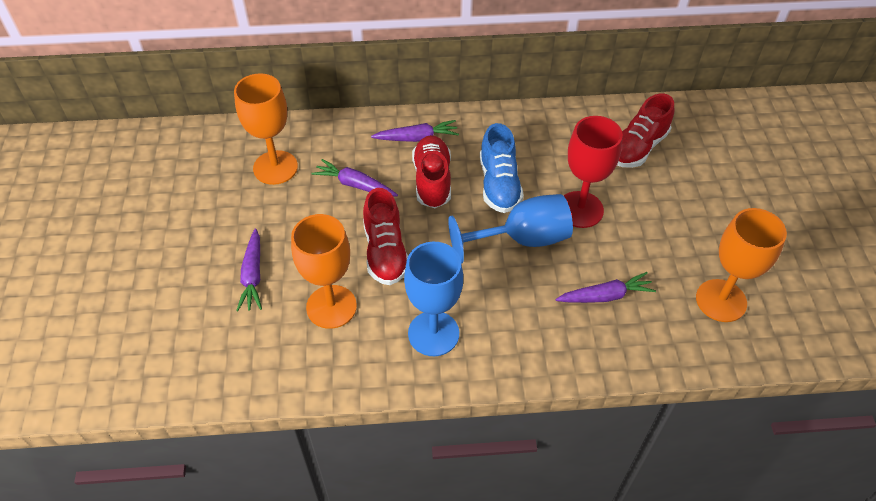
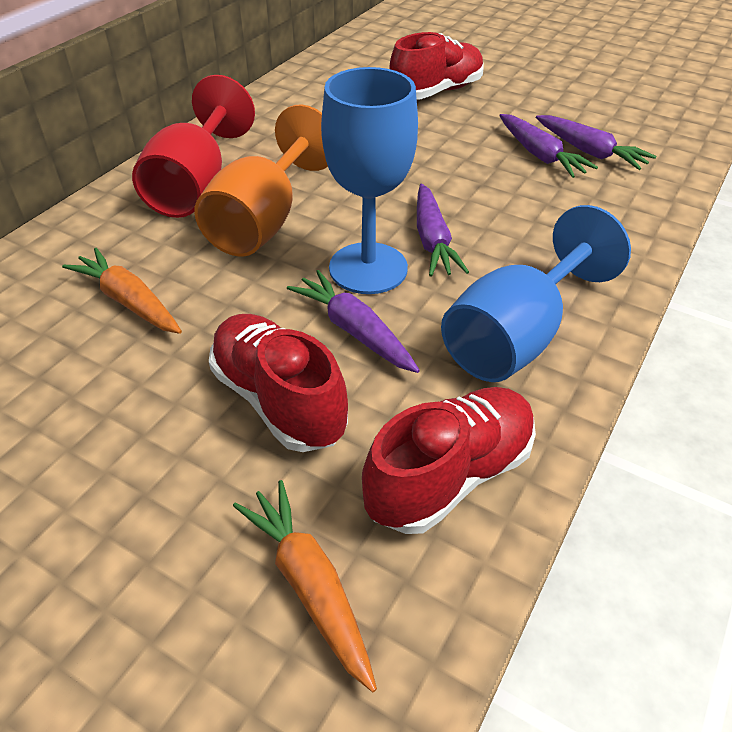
blue shoe: 1 -> 0
orange carrot: 0 -> 2
orange goblet: 3 -> 1

